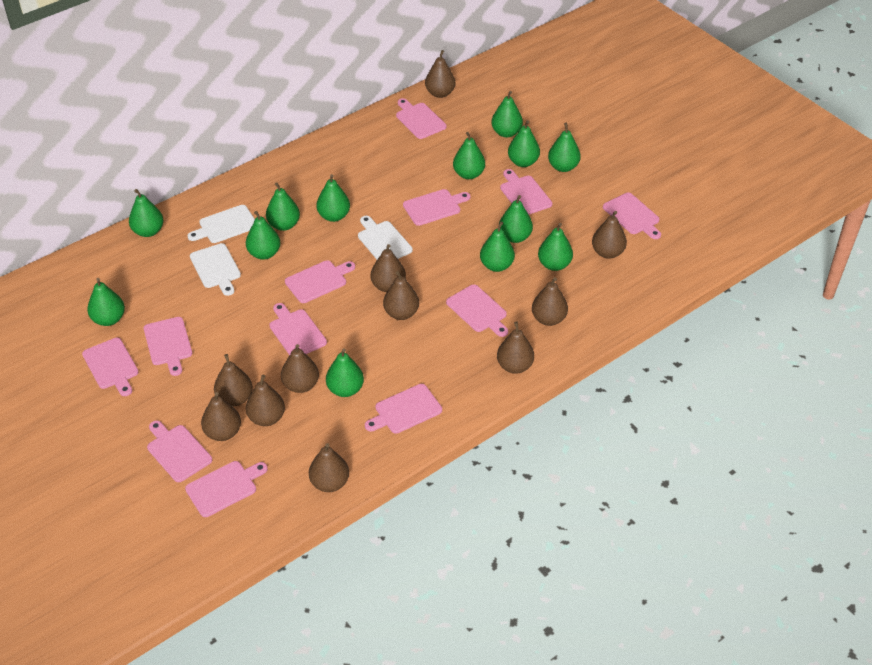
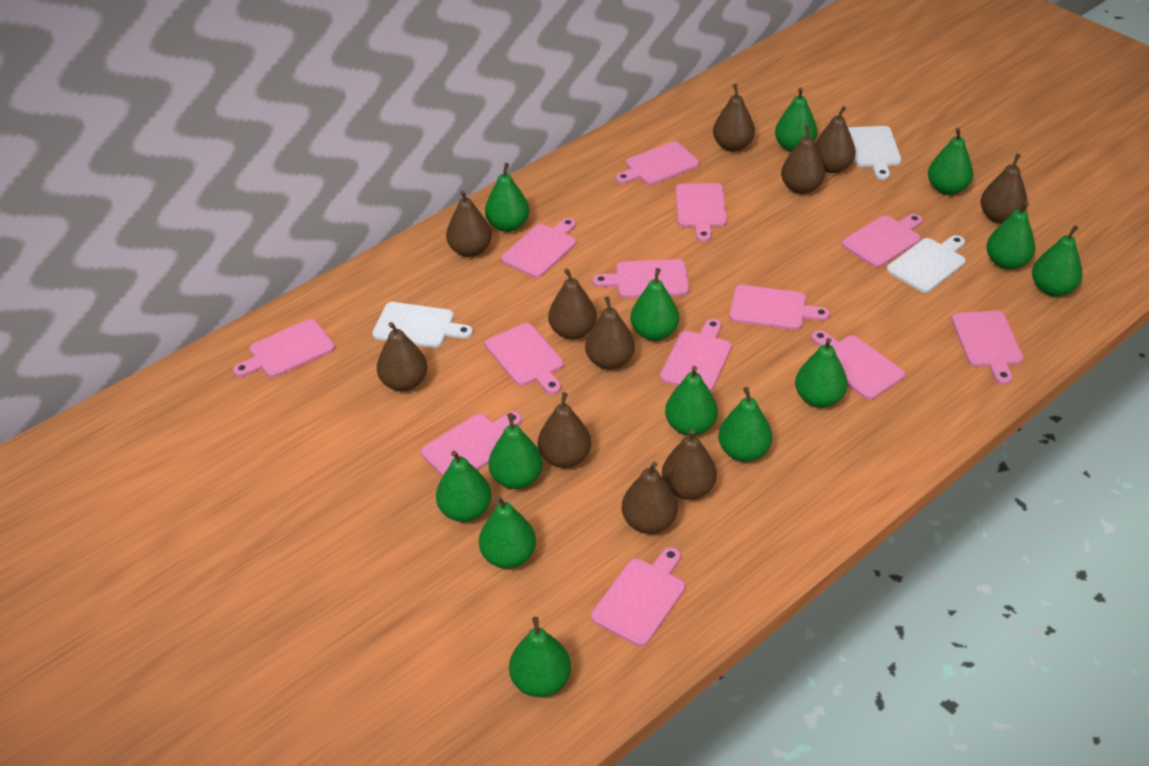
pink cutting board: 12 -> 13

